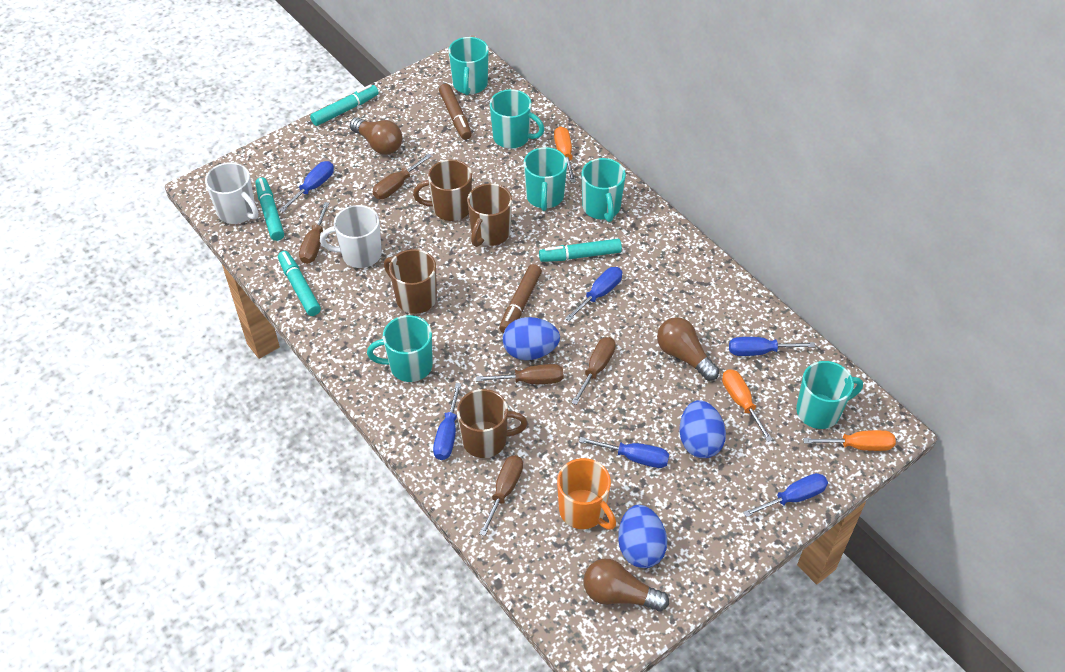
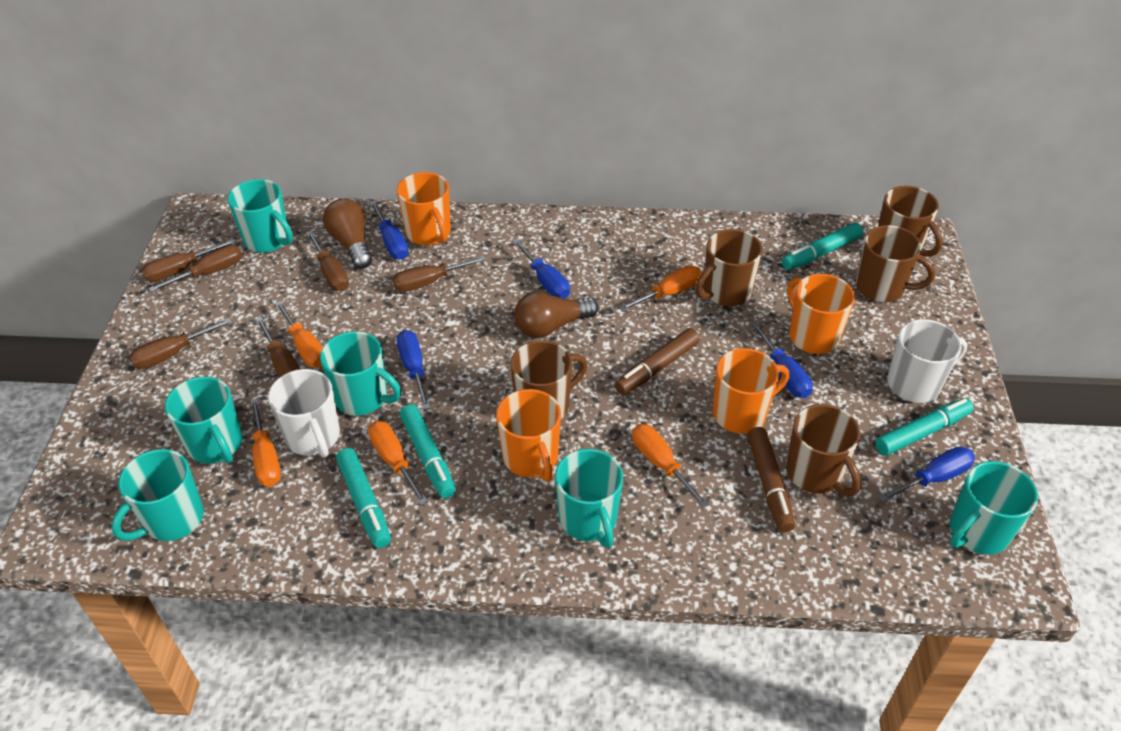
blue egg: 3 -> 0
blue screwdriver: 6 -> 5
brown light bulb: 3 -> 2
brown mug: 4 -> 5
brown screwdriver: 5 -> 6
orange mug: 1 -> 4
orange screwdriver: 3 -> 5

